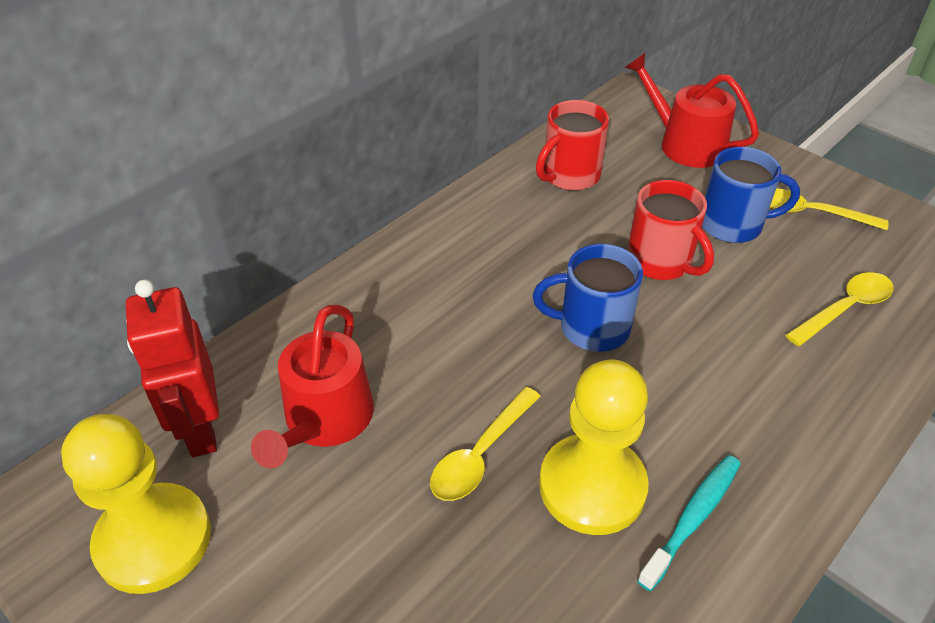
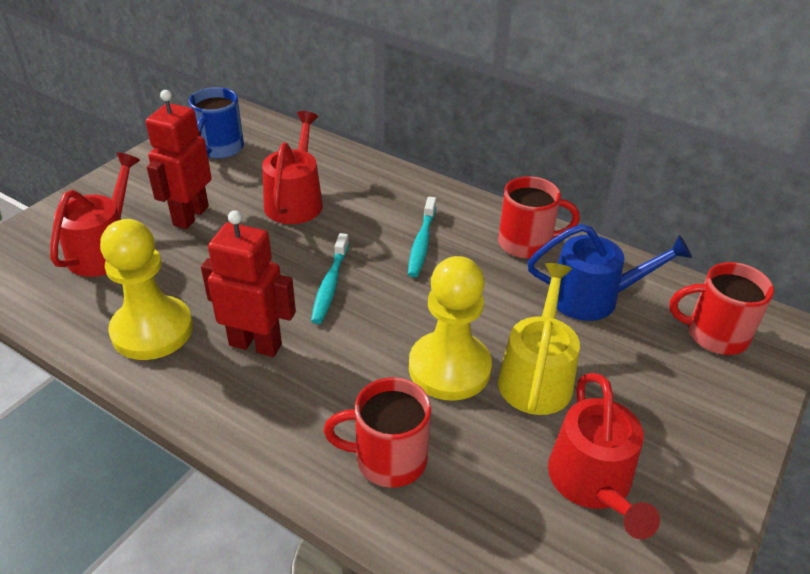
blue mug: 2 -> 1
blue watering can: 0 -> 1
red mug: 2 -> 3
red robot: 1 -> 2
red watering can: 2 -> 3
turquoise toothbrush: 1 -> 2
yellow spoon: 3 -> 0
yellow watering can: 0 -> 1

